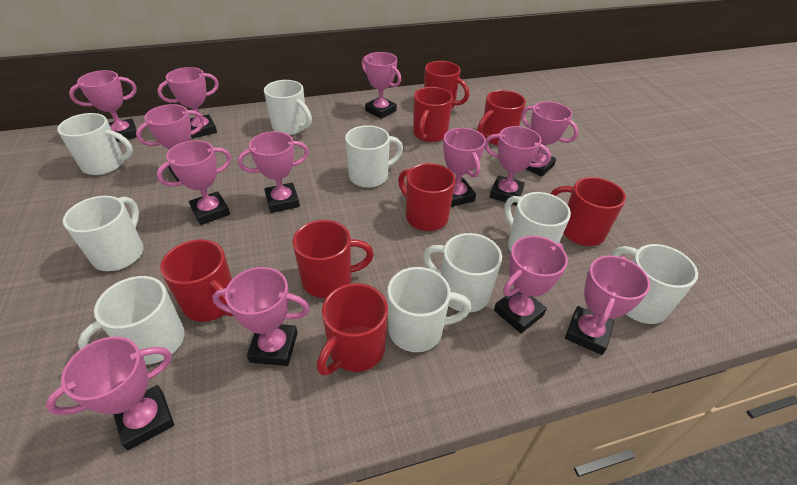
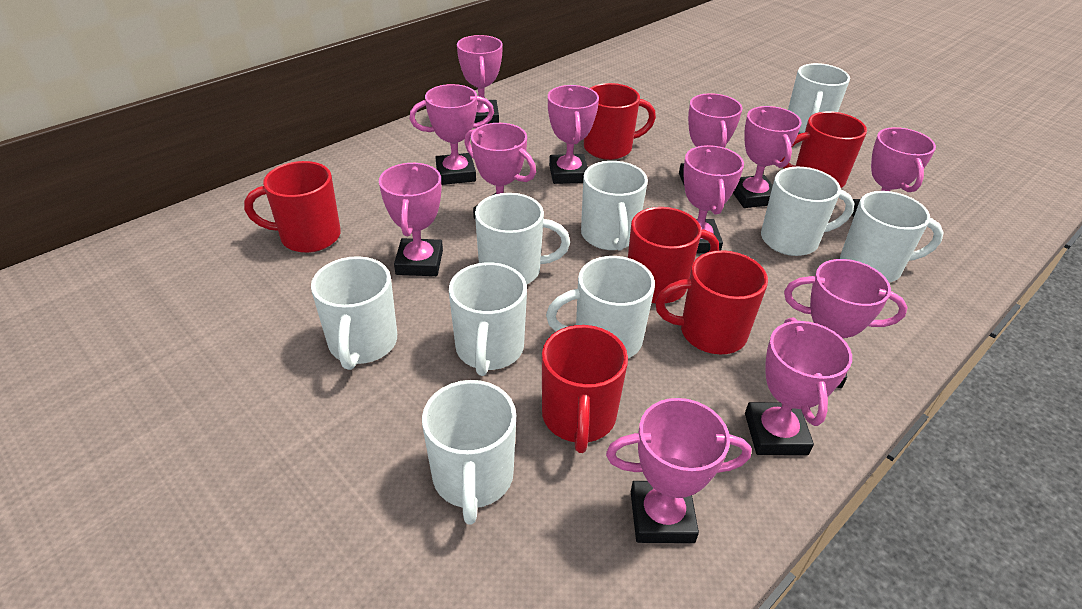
pink trophy: 13 -> 12
red mug: 8 -> 6

